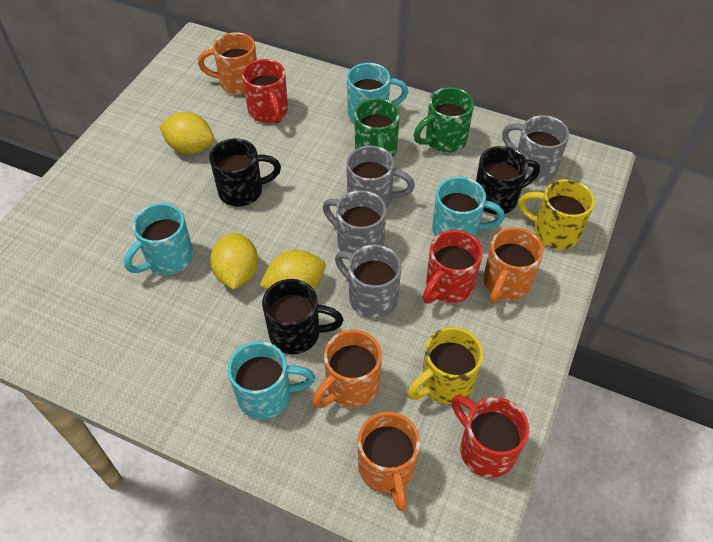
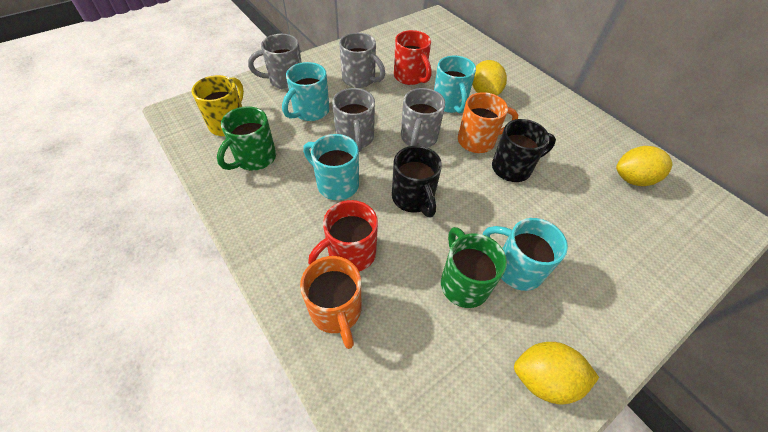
black mug: 3 -> 2
orange mug: 4 -> 2
red mug: 3 -> 2
yellow mug: 2 -> 1

